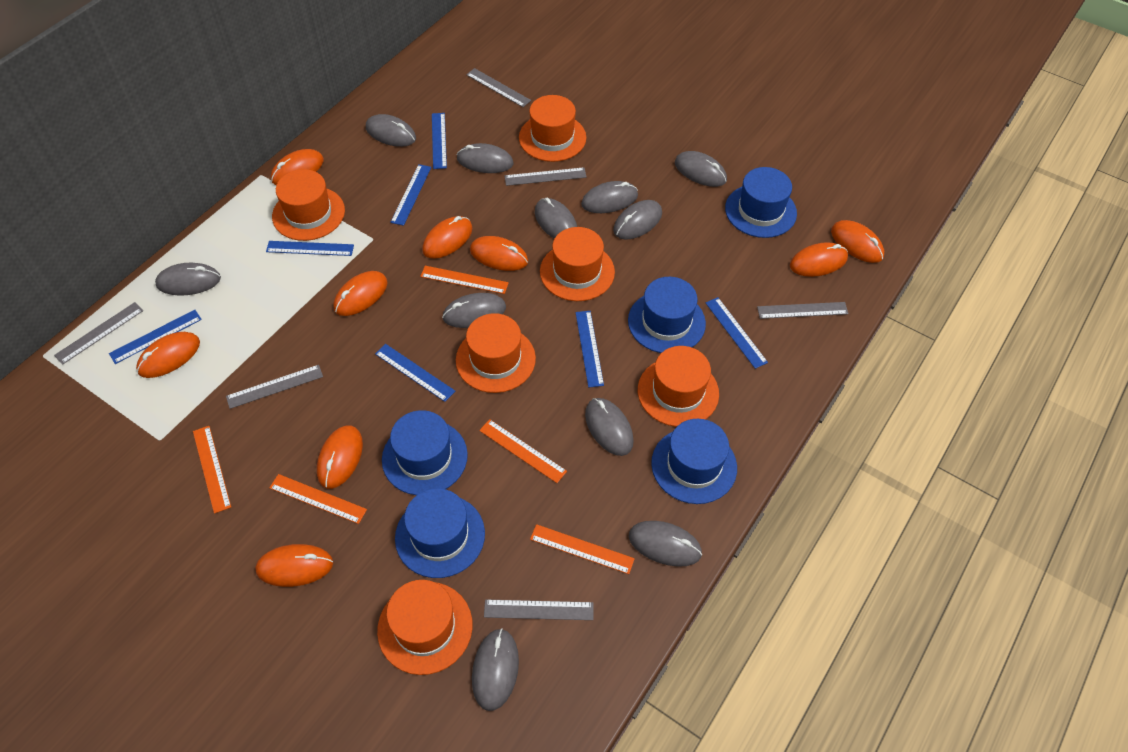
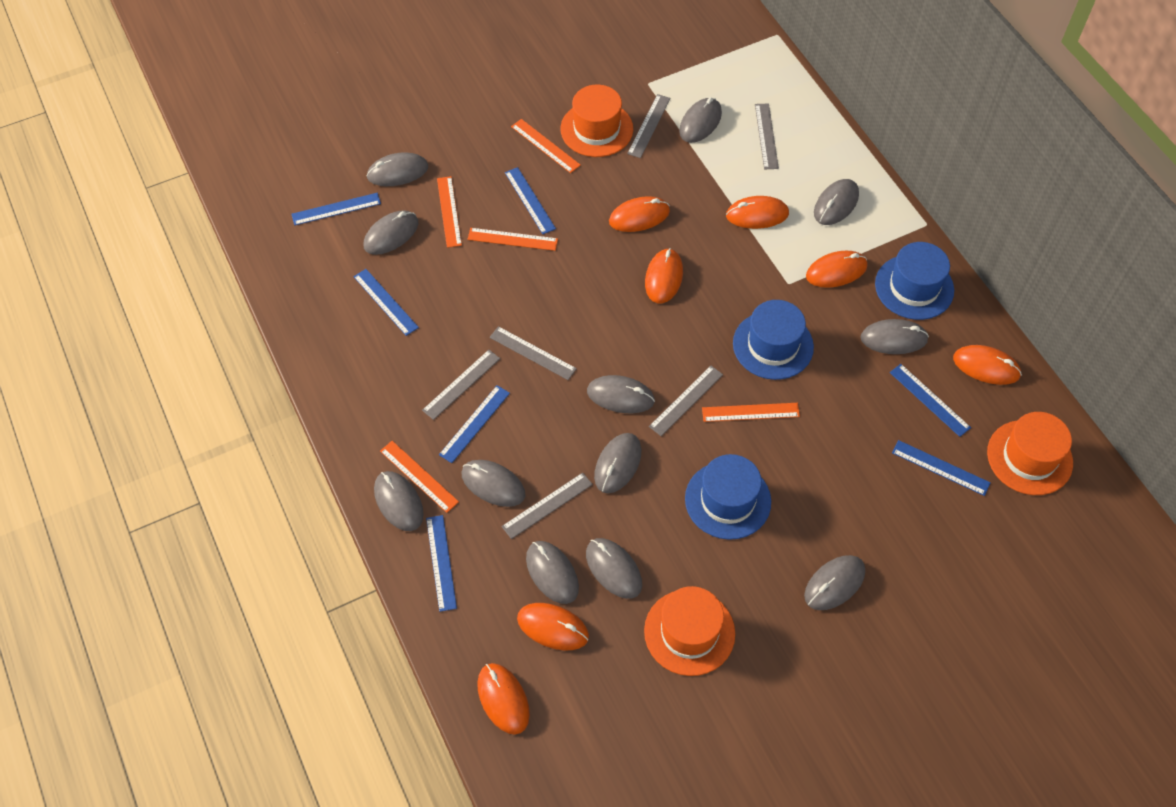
blue hat: 5 -> 3
grey mouse: 11 -> 12
orange hat: 6 -> 3
orange mouse: 9 -> 7

